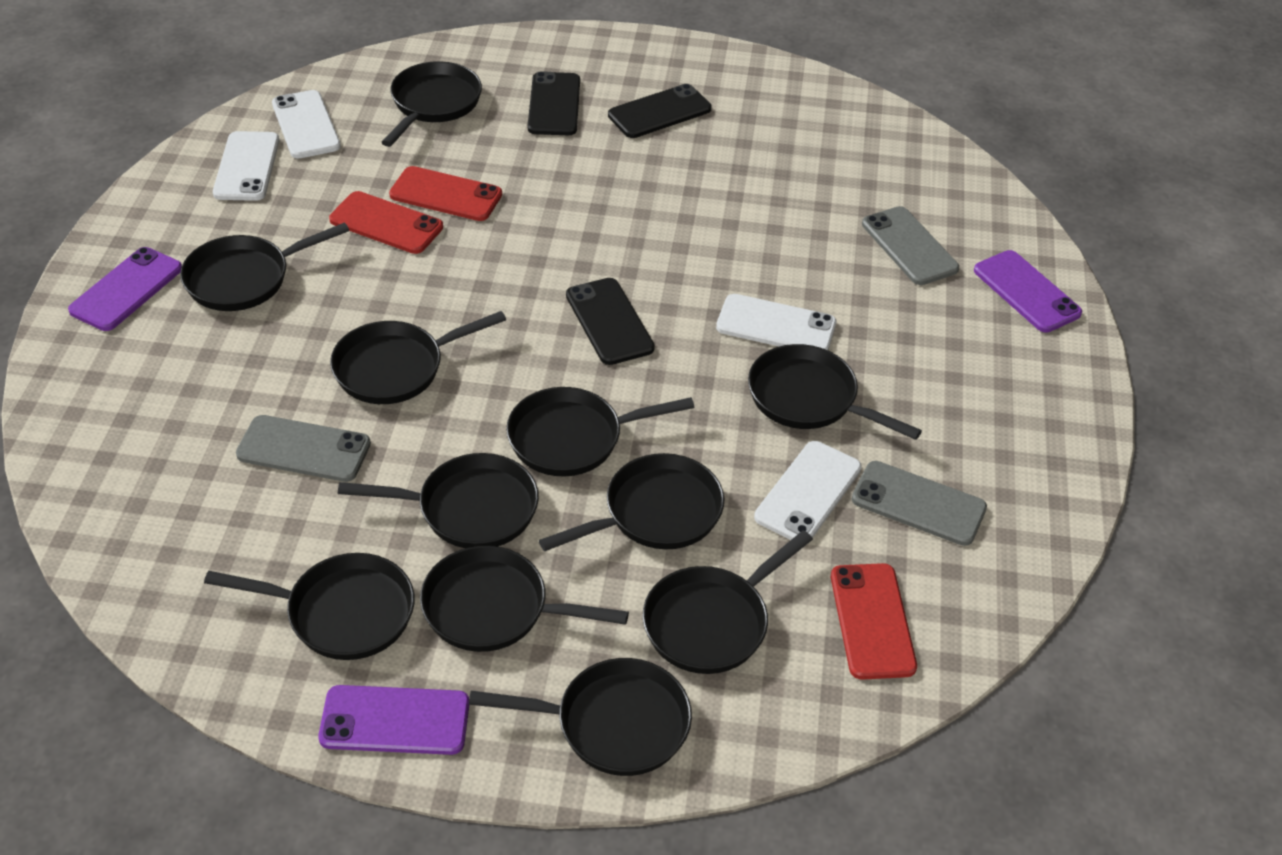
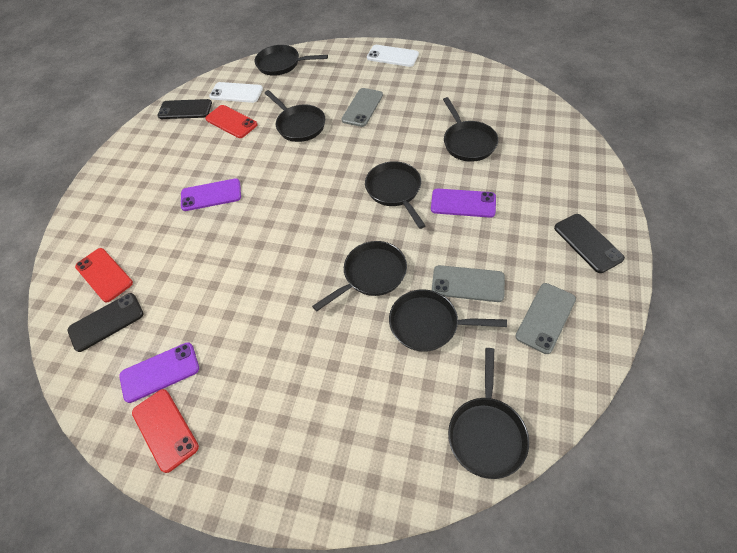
black pan: 11 -> 7
white phone: 4 -> 2

